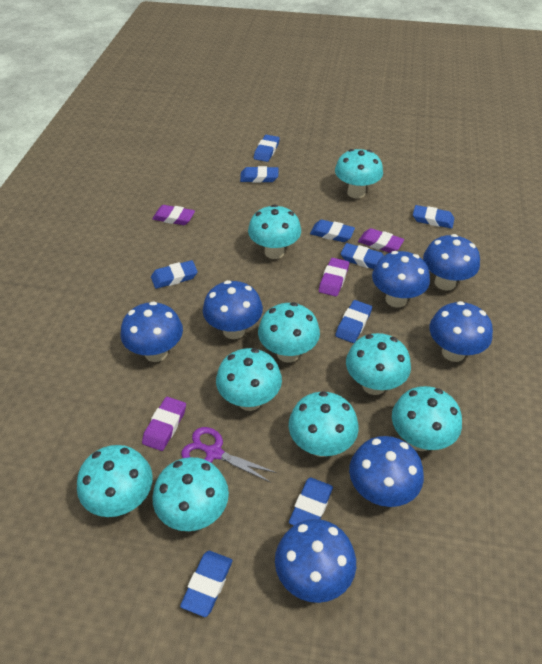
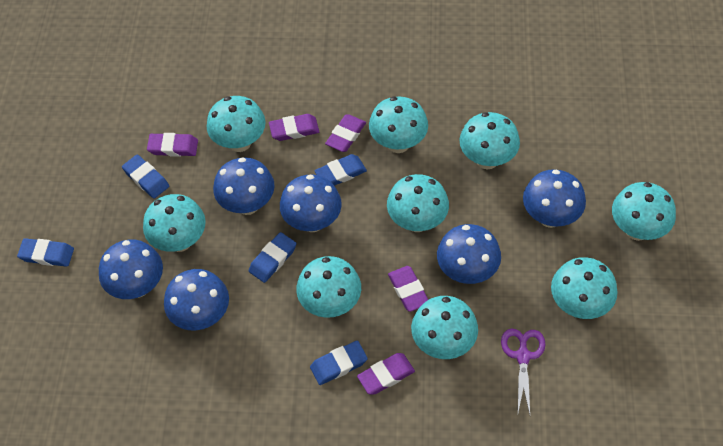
blue eraser: 9 -> 5
blue mushroom: 7 -> 6
purple eraser: 4 -> 5

